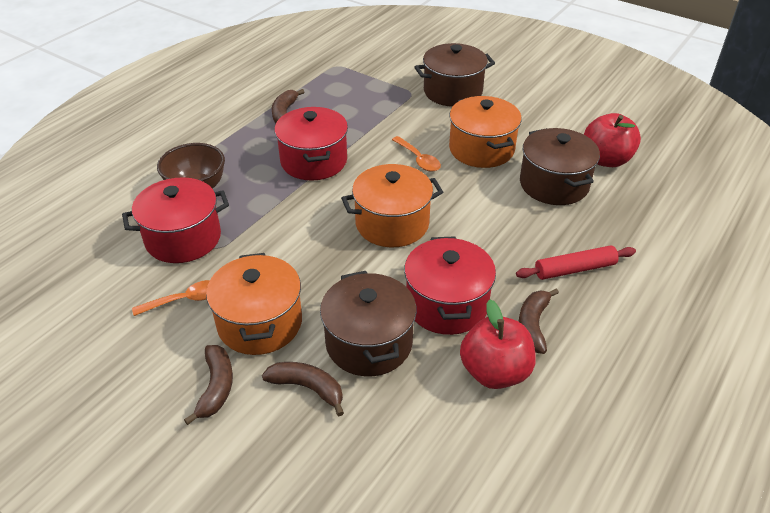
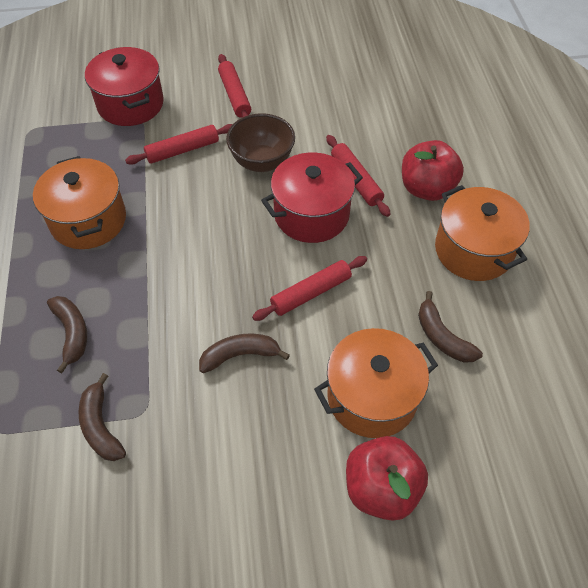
brown pot: 3 -> 0
orange spoon: 2 -> 0
red pot: 3 -> 2
red rolling pin: 1 -> 4

